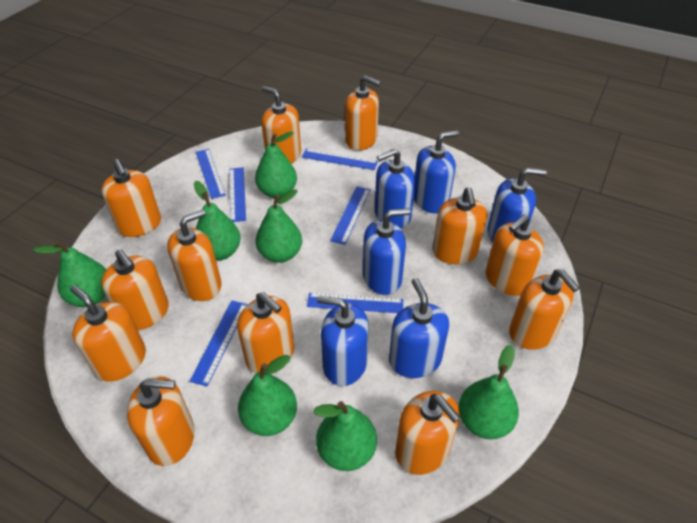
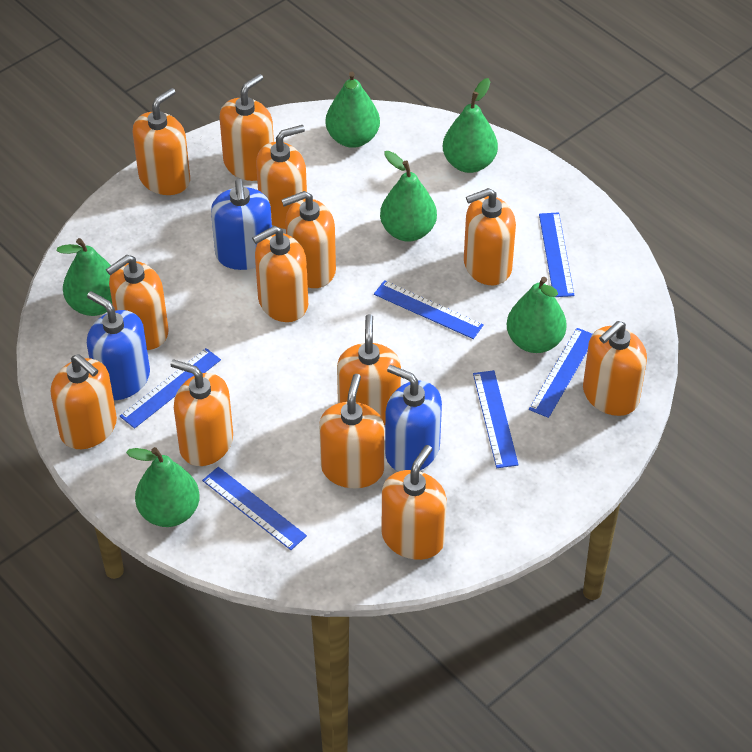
blue soap dispenser: 6 -> 3
green pear: 7 -> 6
orange soap dispenser: 12 -> 13

